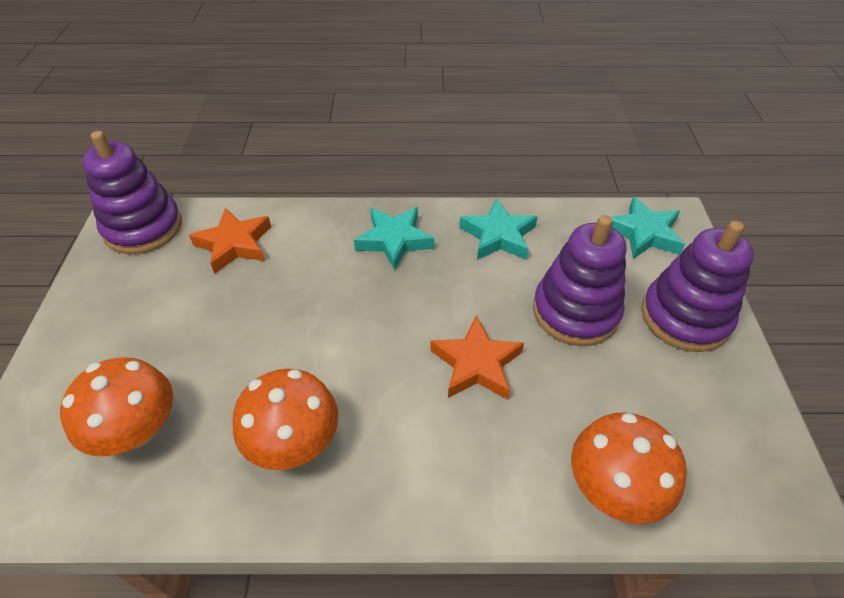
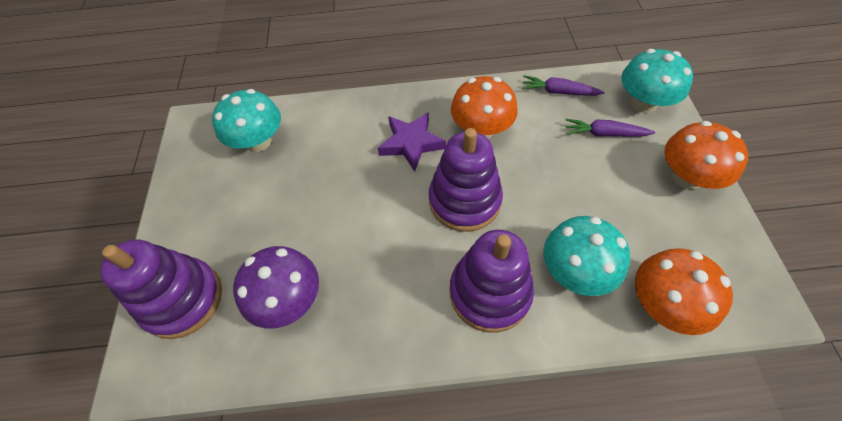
orange star: 2 -> 0
purple carrot: 0 -> 2
purple mushroom: 0 -> 1
purple star: 0 -> 1
turquoise mushroom: 0 -> 3
turquoise star: 3 -> 0

